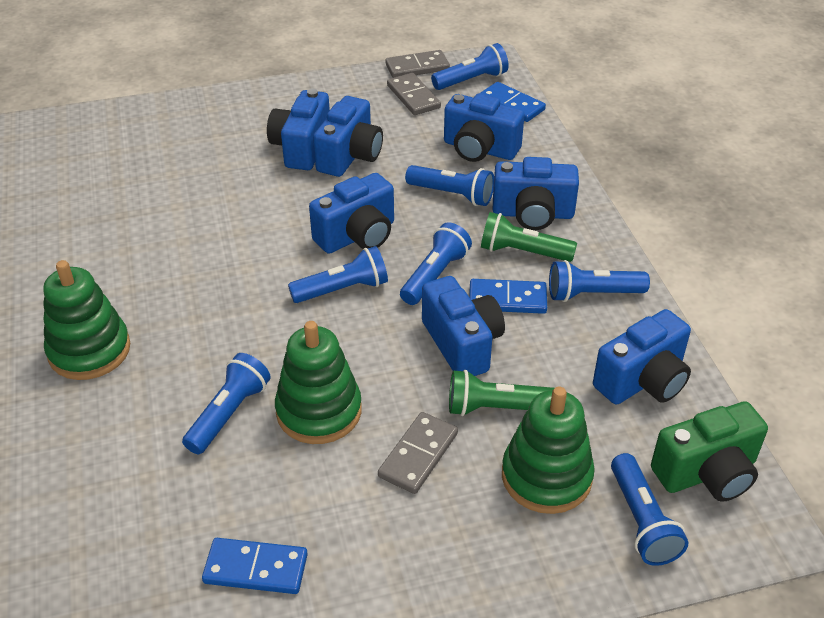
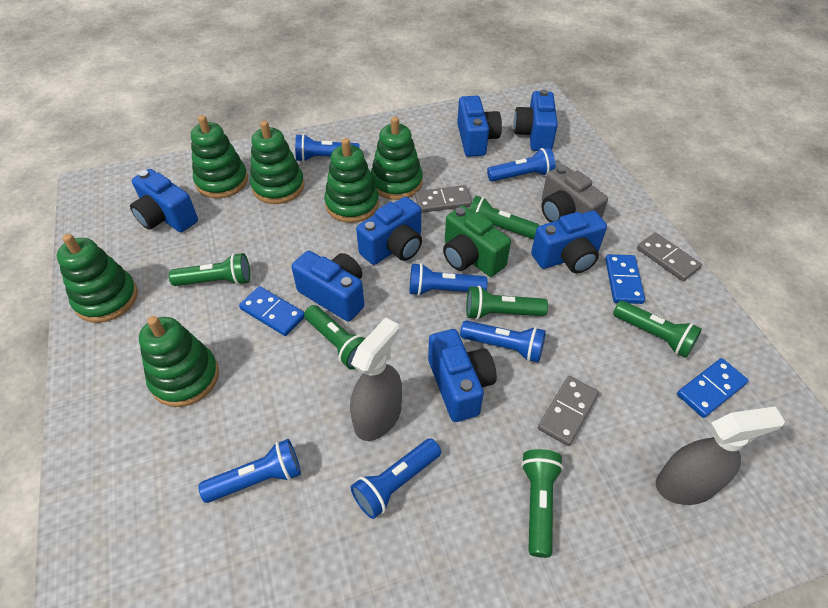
blue flashlight: 7 -> 6
green flashlight: 2 -> 6
green stacking toy: 3 -> 6
grey camera: 0 -> 1
grey spray bottle: 0 -> 2

